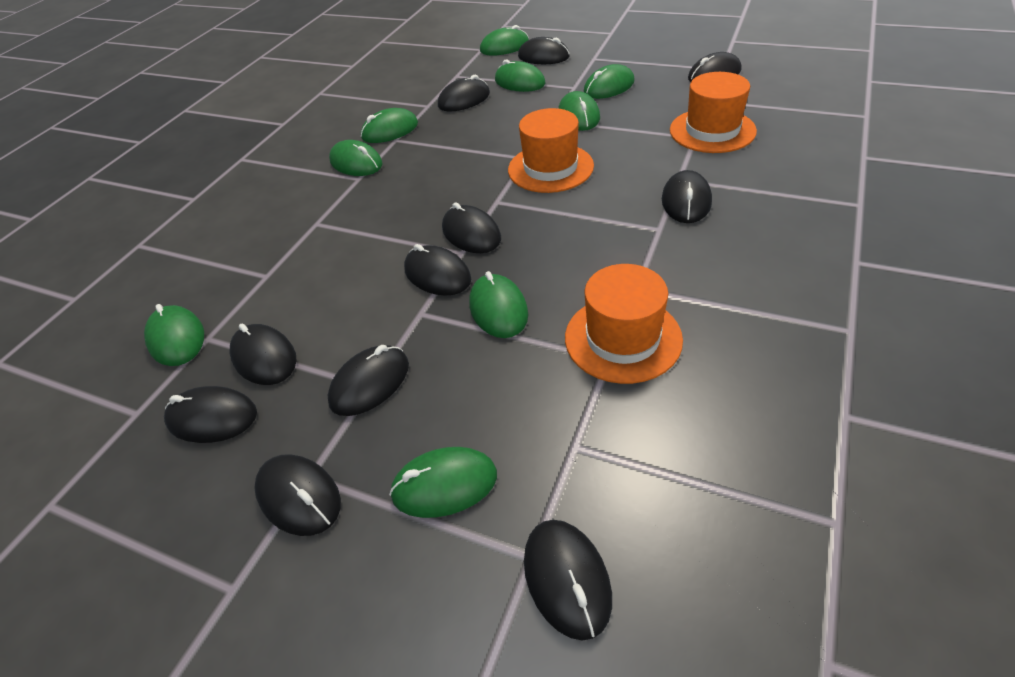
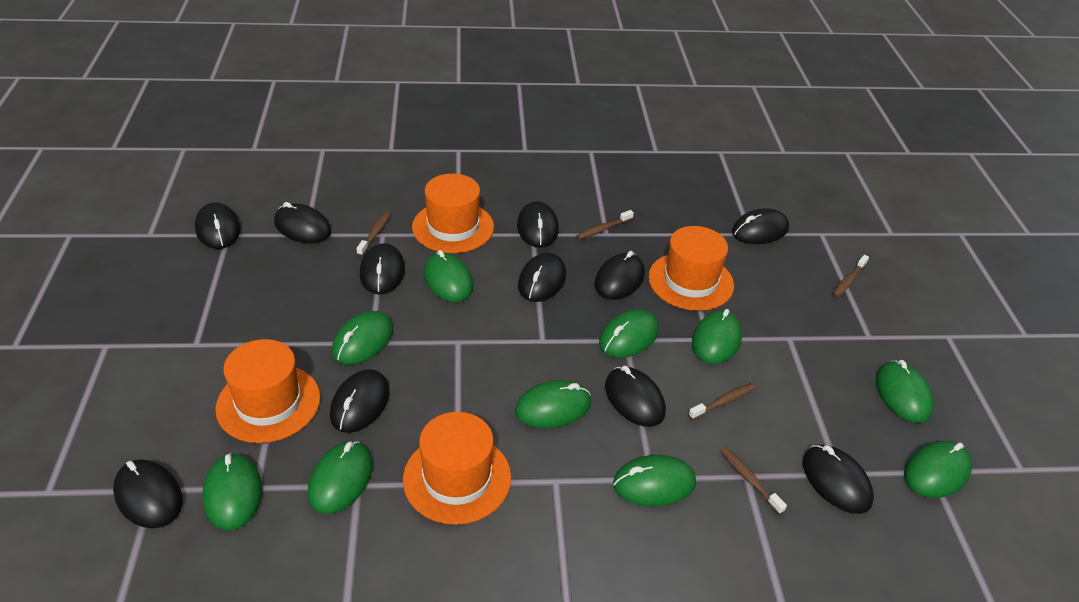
brown toothbrush: 0 -> 5
green mouse: 9 -> 10
orange hat: 3 -> 4

